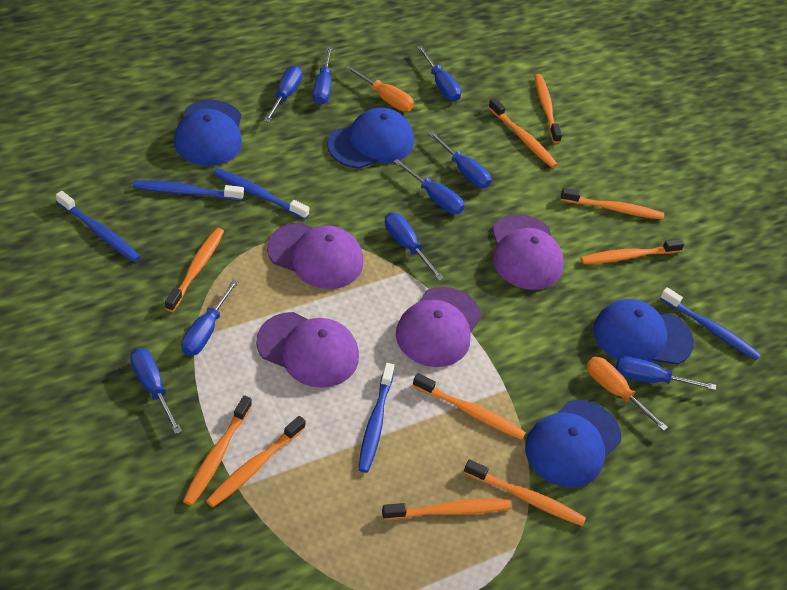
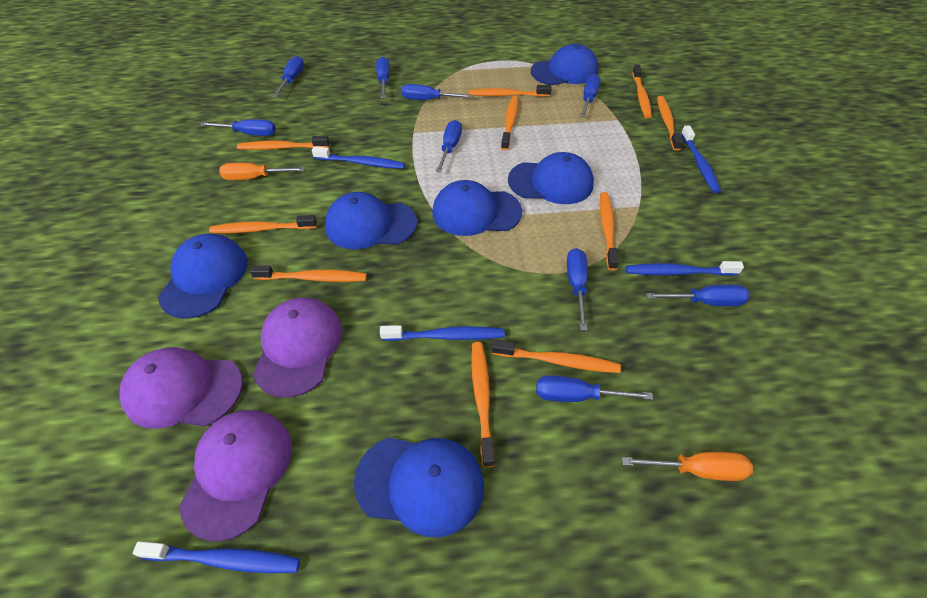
blue cap: 4 -> 6
purple cap: 4 -> 3

